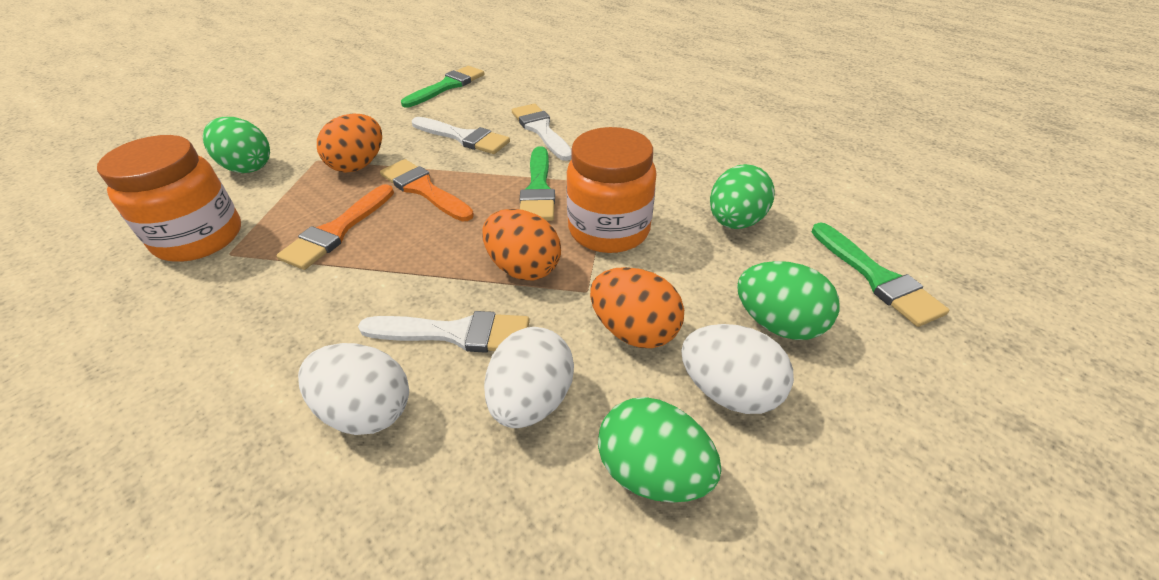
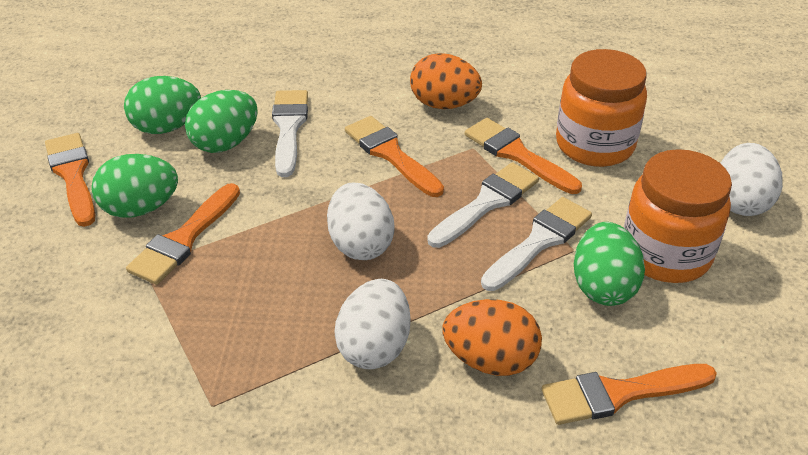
green brush: 3 -> 0
orange brush: 2 -> 5
orange egg: 3 -> 2

